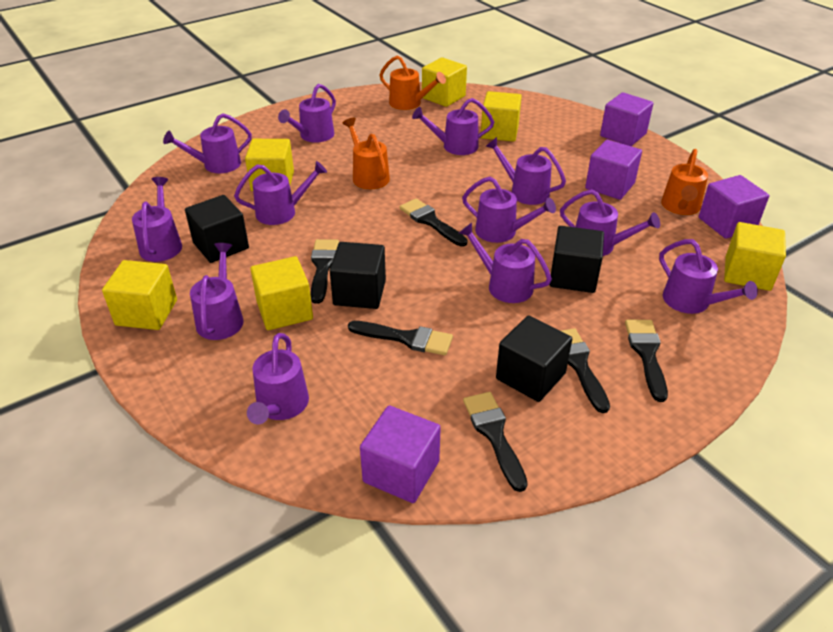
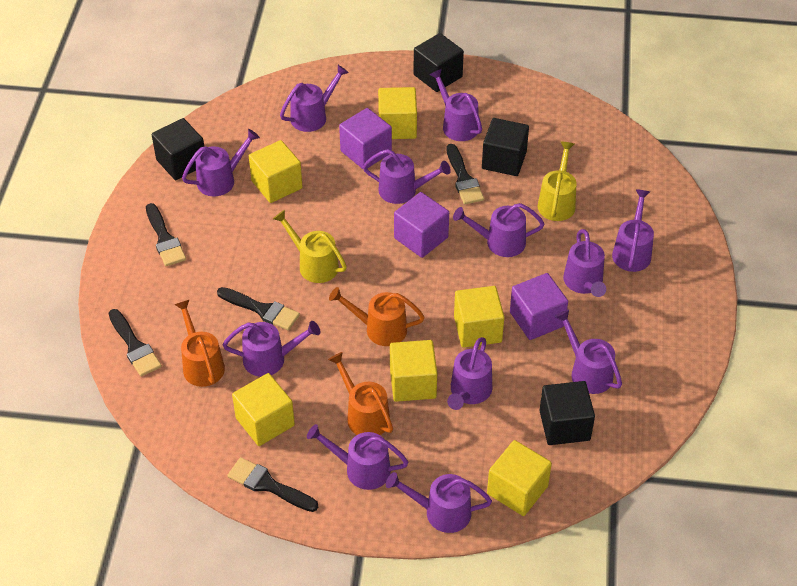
black brush: 6 -> 5
purple cube: 4 -> 3
yellow watering can: 0 -> 2

